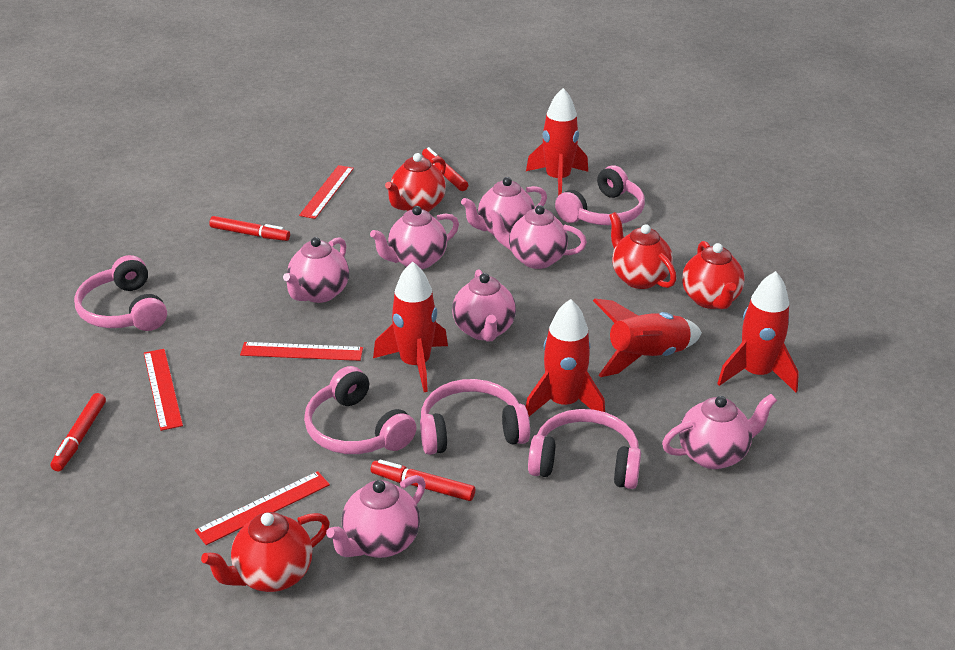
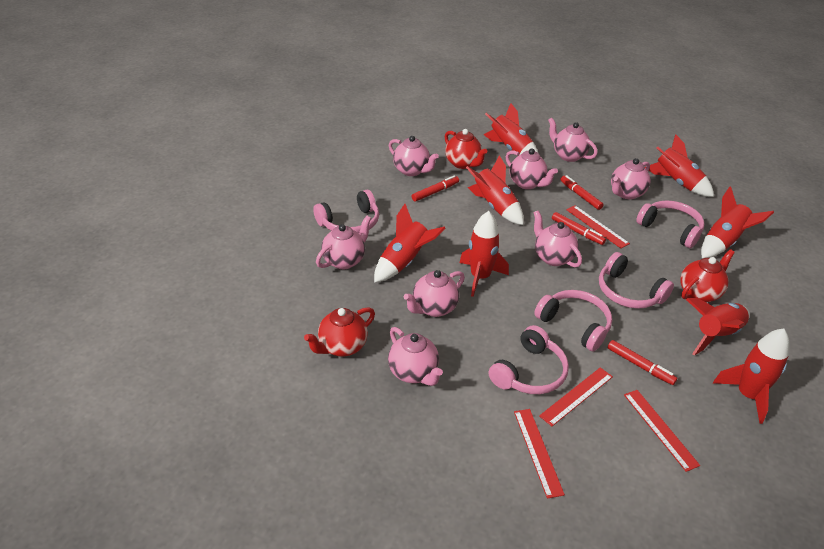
pink teapot: 7 -> 8
red rocket: 5 -> 8
red teapot: 4 -> 3

